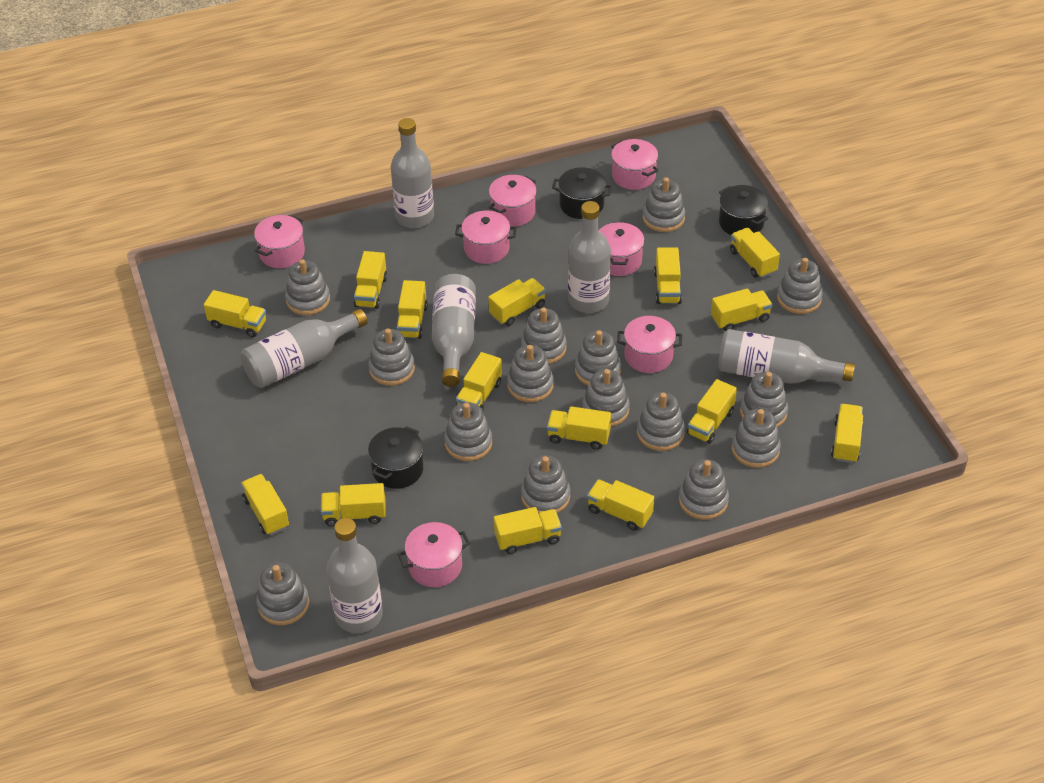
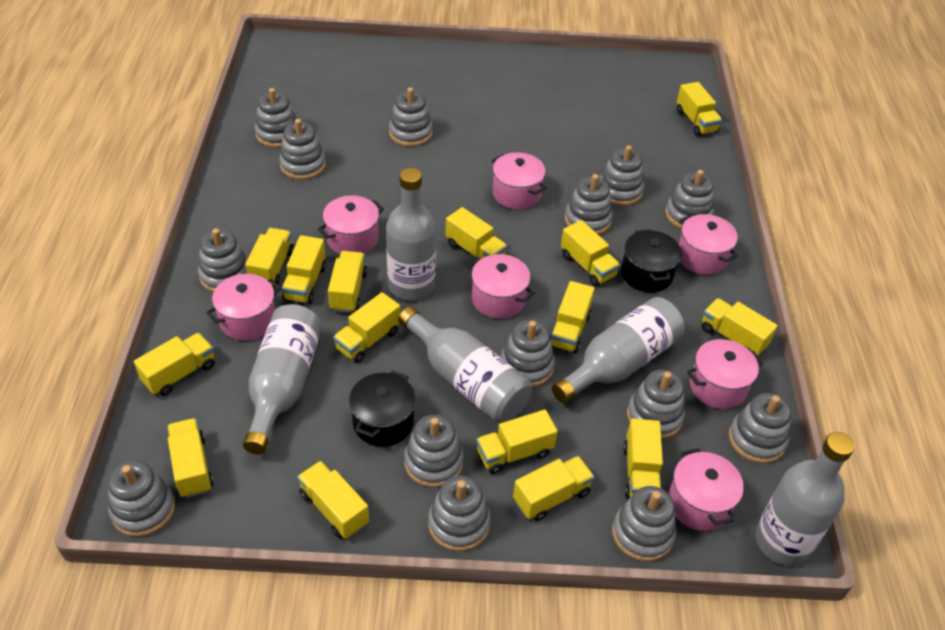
black pot: 3 -> 2
grey bottle: 6 -> 5
grey stacking toy: 15 -> 14

